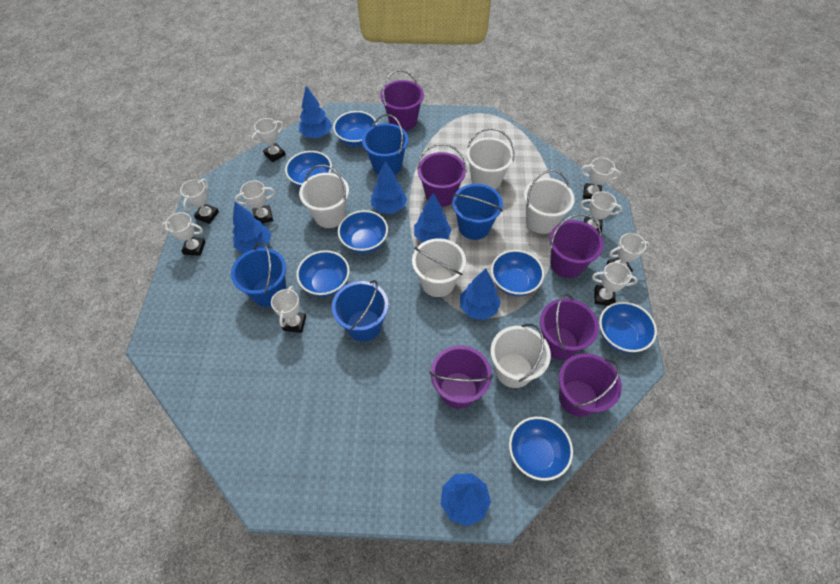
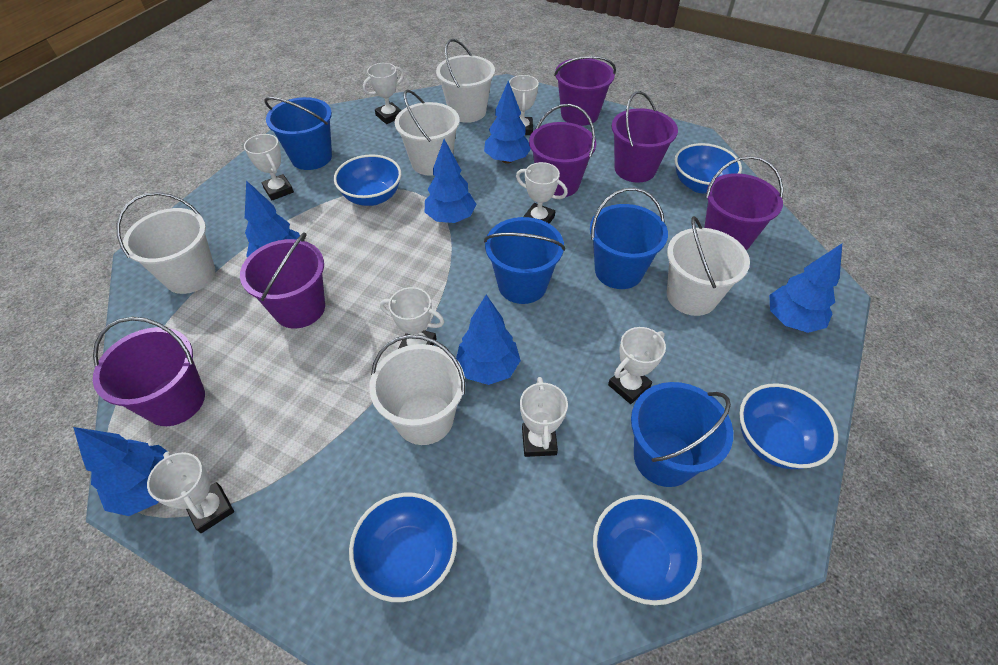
blue bowl: 7 -> 5
white trophy: 9 -> 8

